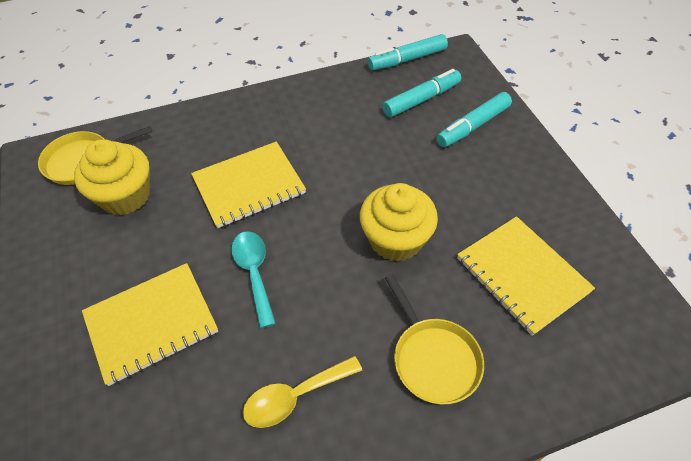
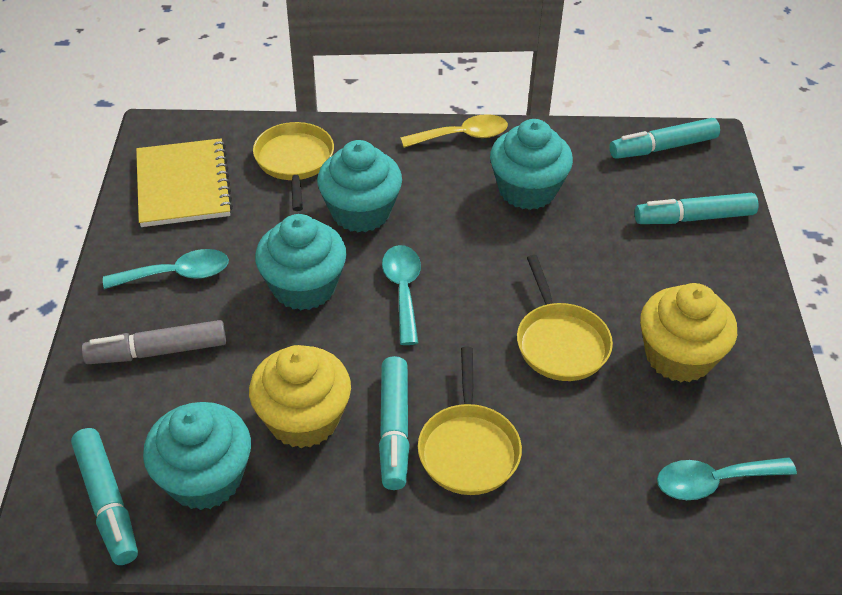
grey marker: 0 -> 1
turquoise cupcake: 0 -> 4
turquoise marker: 3 -> 4
turquoise spoon: 1 -> 3
yellow notebook: 3 -> 1
yellow pan: 2 -> 3

